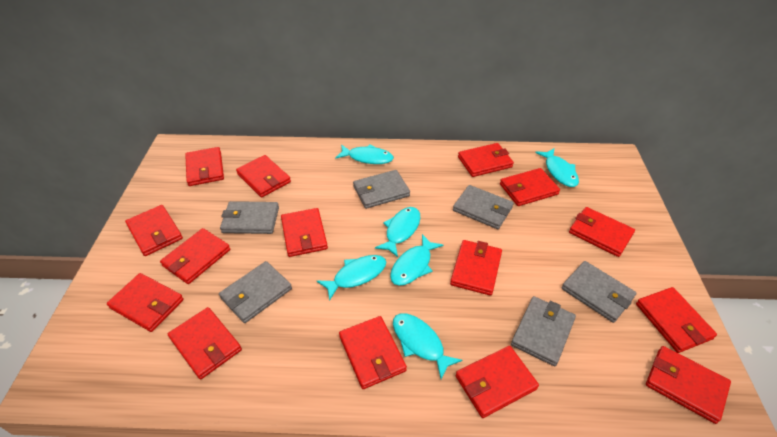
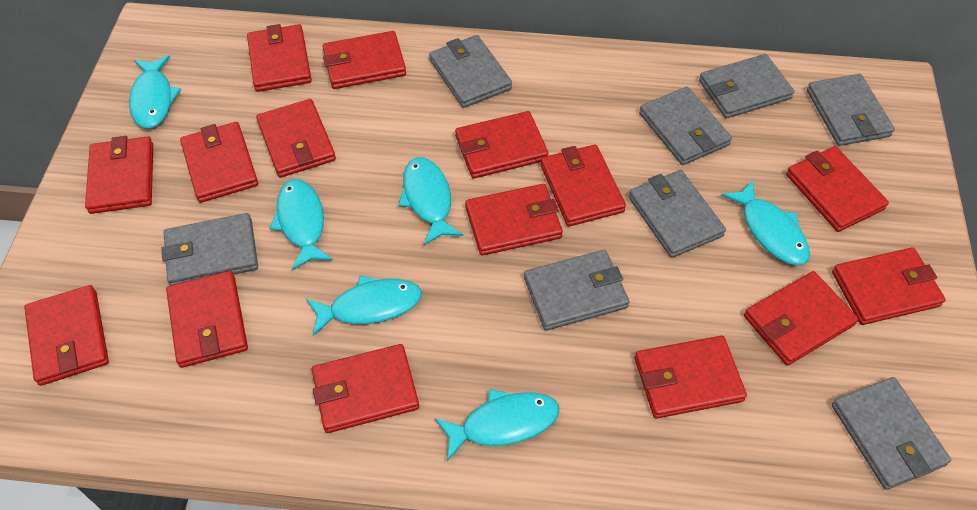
grey wallet: 6 -> 8

